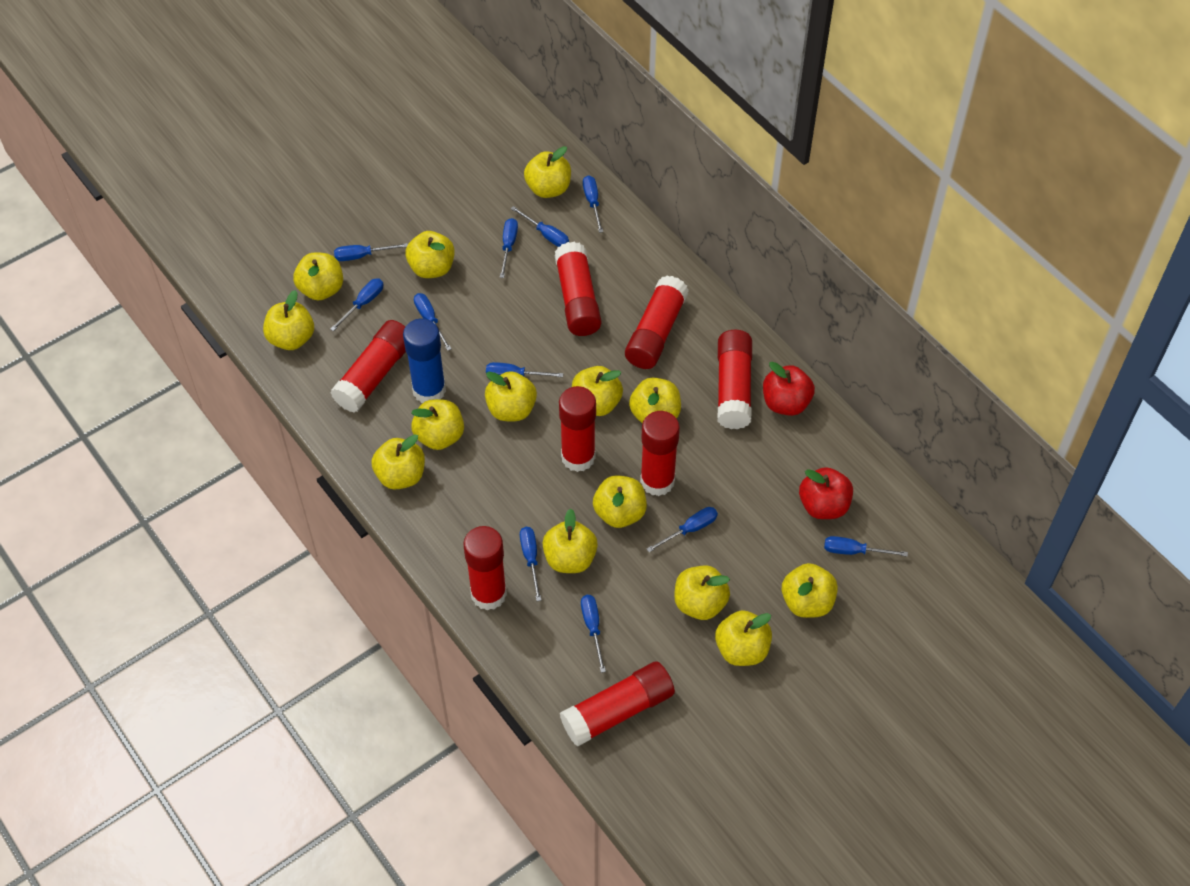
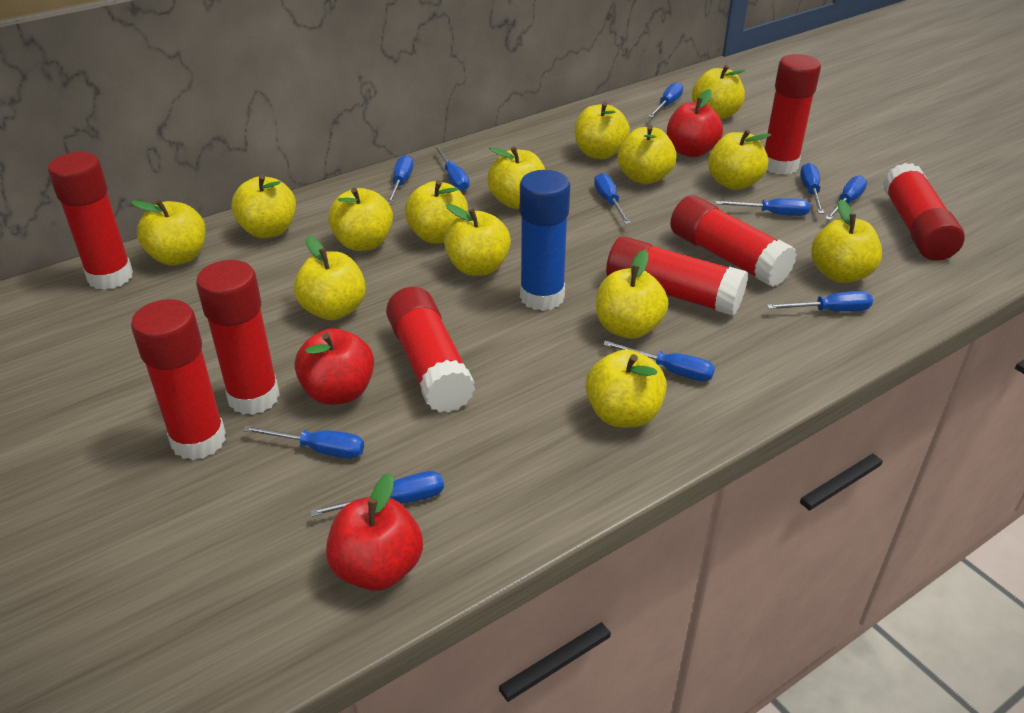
red apple: 2 -> 3

